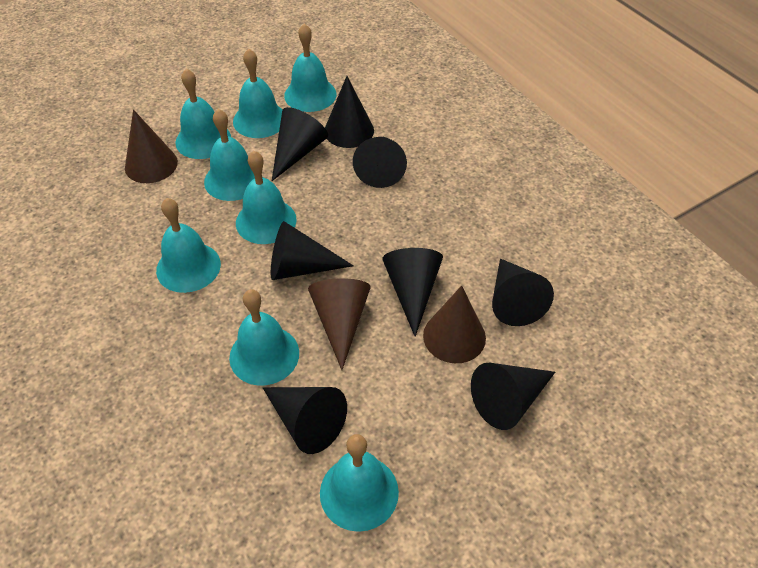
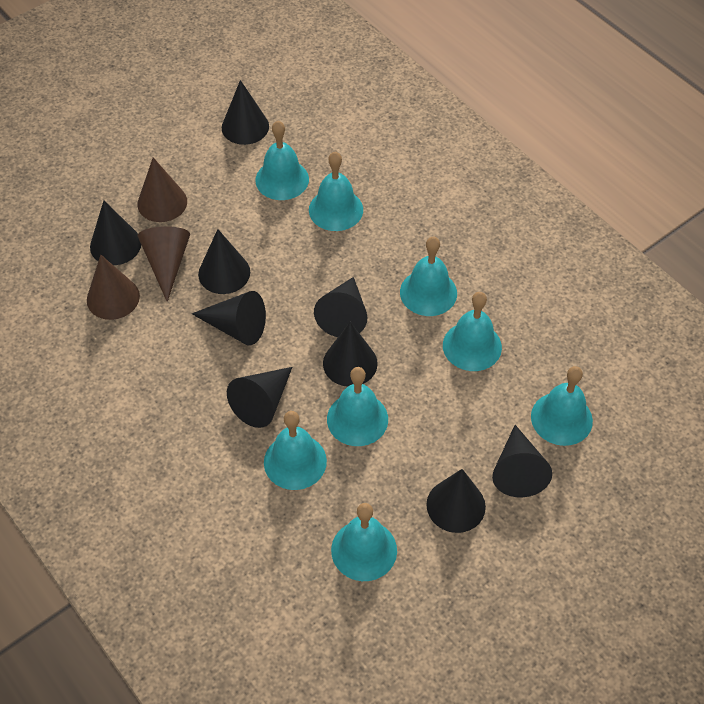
black cone: 8 -> 9

